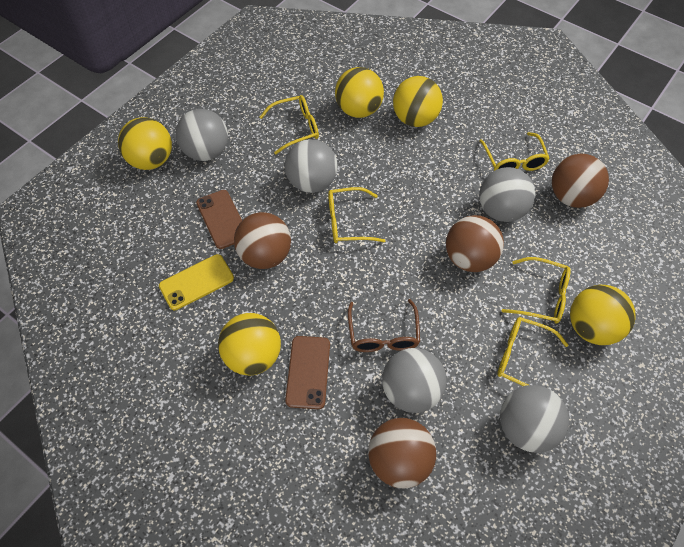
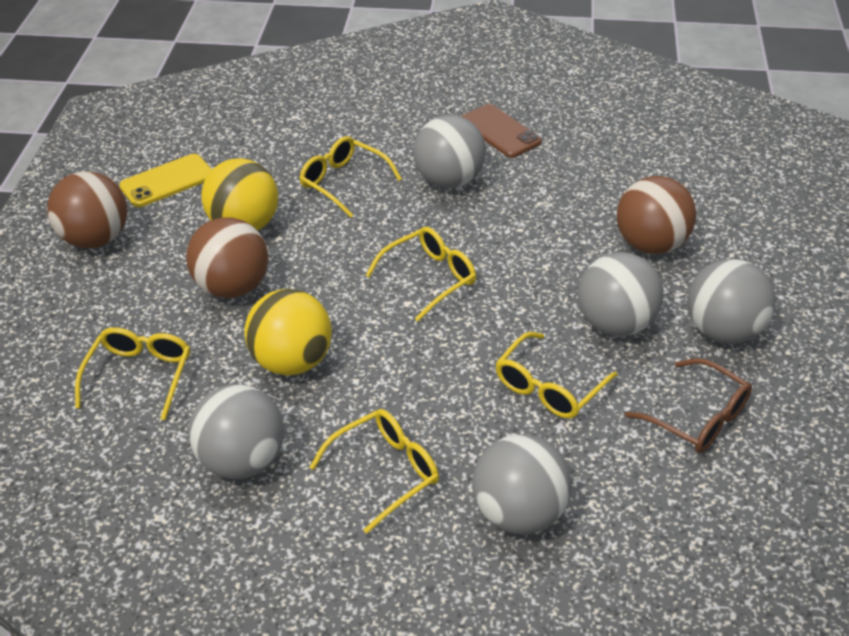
brown ball: 4 -> 3
brown phone: 2 -> 1
yellow ball: 5 -> 2

